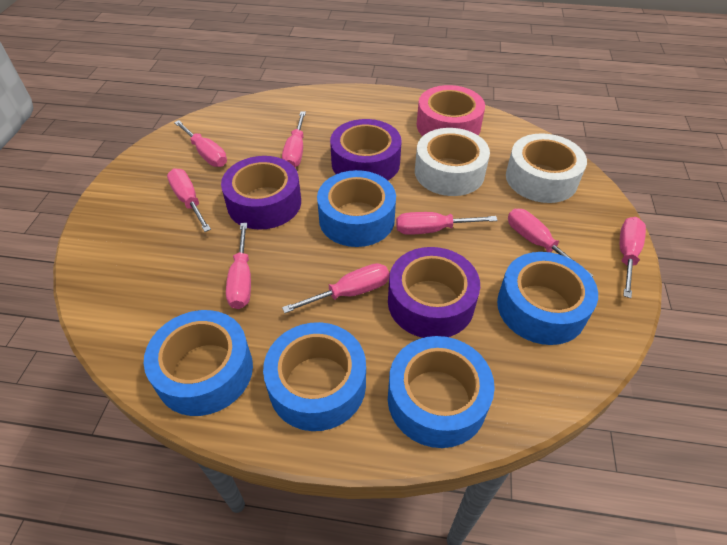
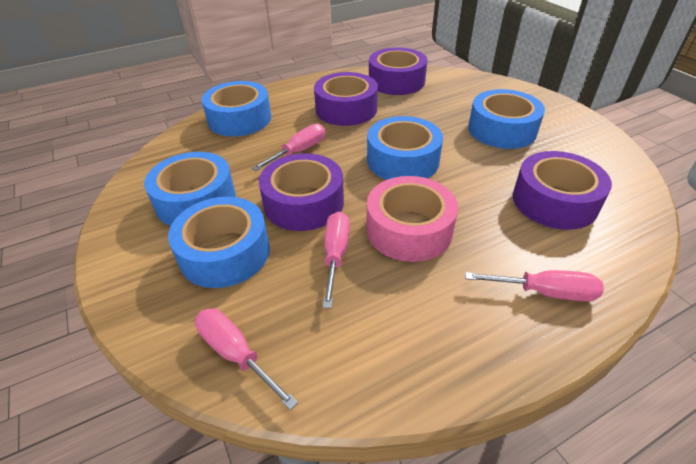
pink screwdriver: 8 -> 4
purple tape: 3 -> 4
white tape: 2 -> 0

